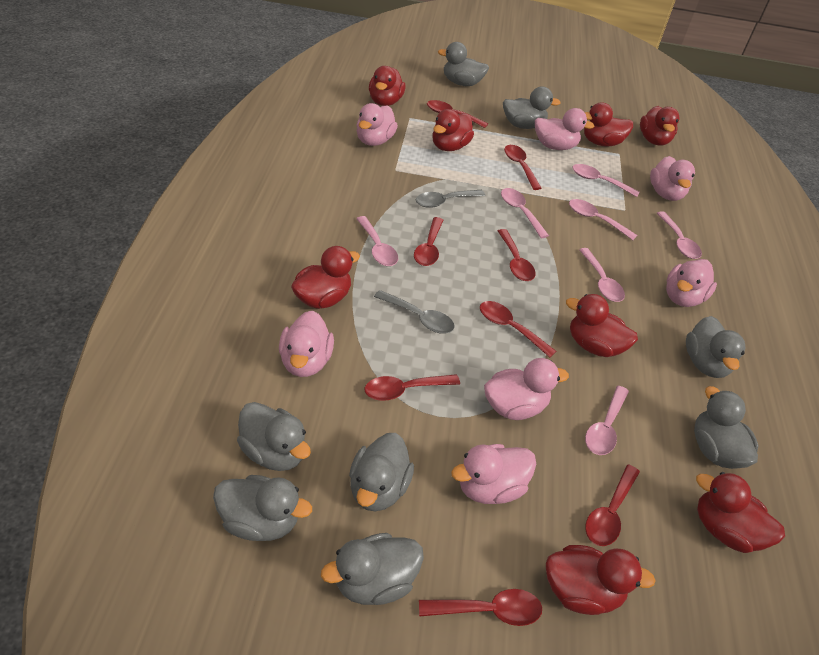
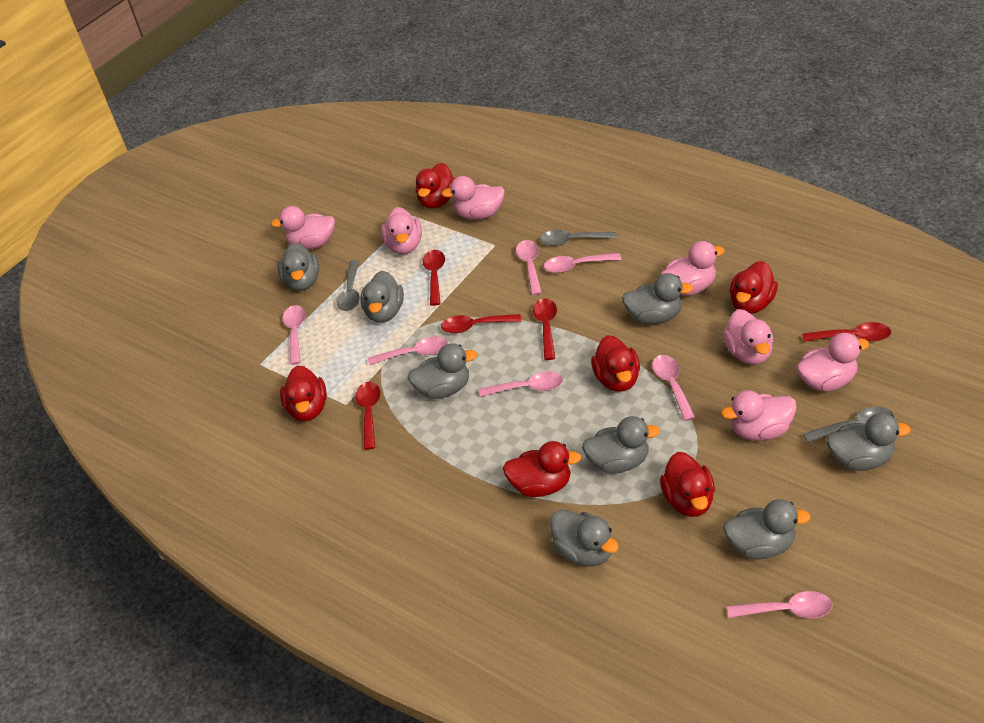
grey spoon: 2 -> 3
red duck: 8 -> 6
red spoon: 8 -> 5

